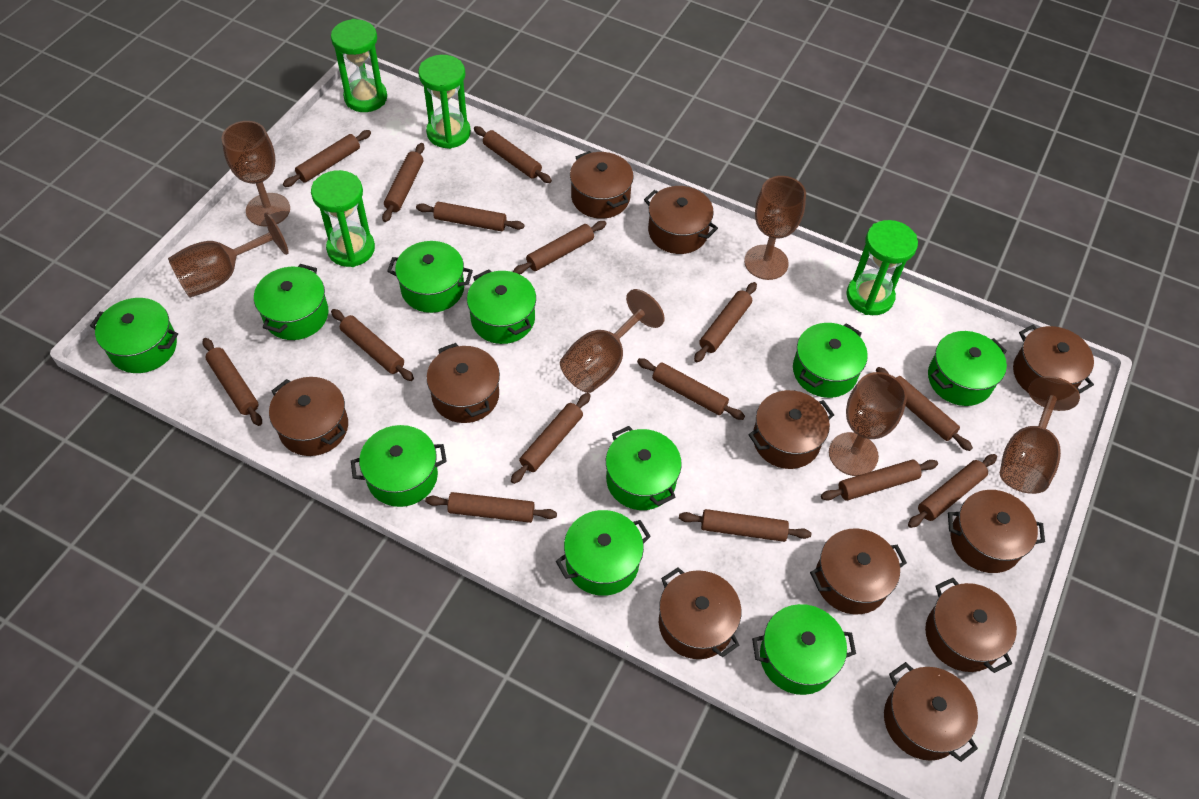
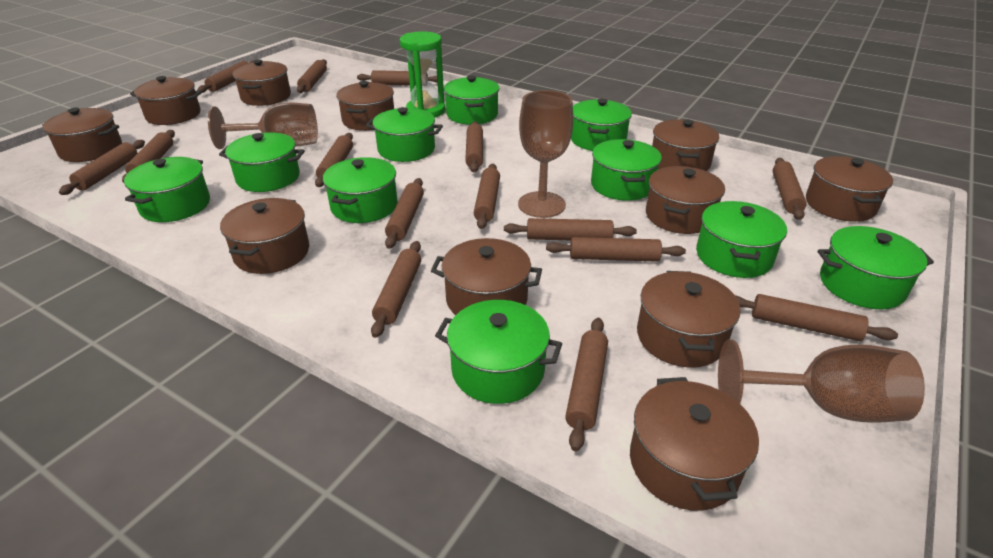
brown goblet: 6 -> 3
green hourglass: 4 -> 1

